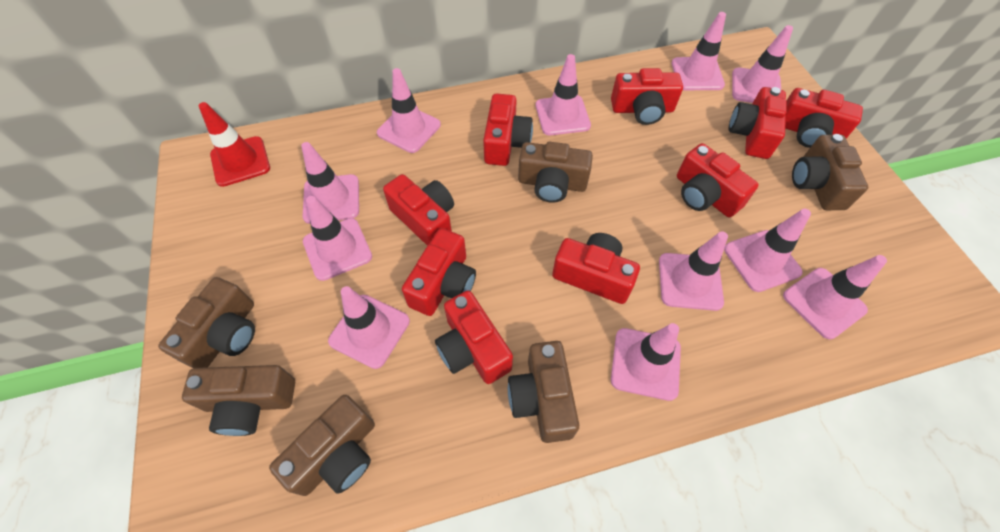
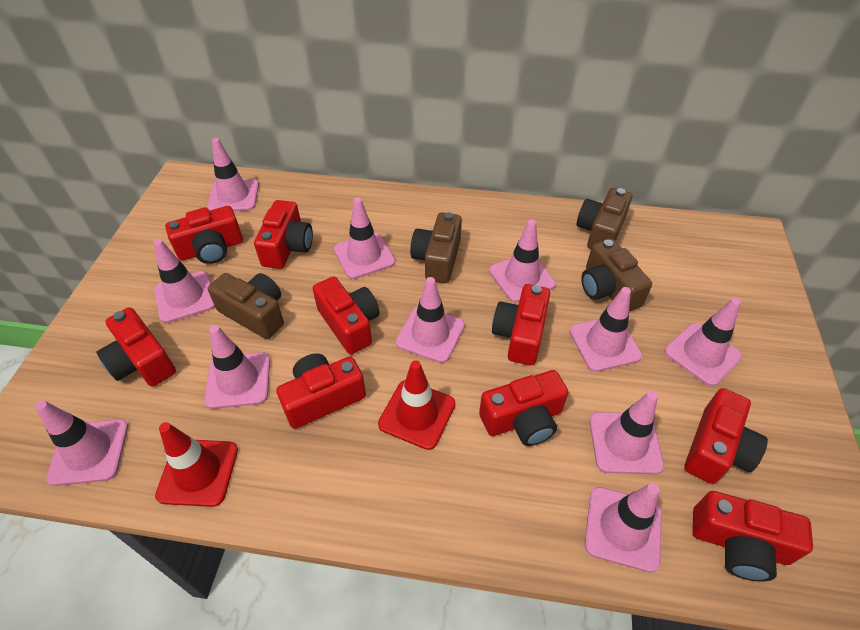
brown camera: 6 -> 4
red traffic cone: 1 -> 2

